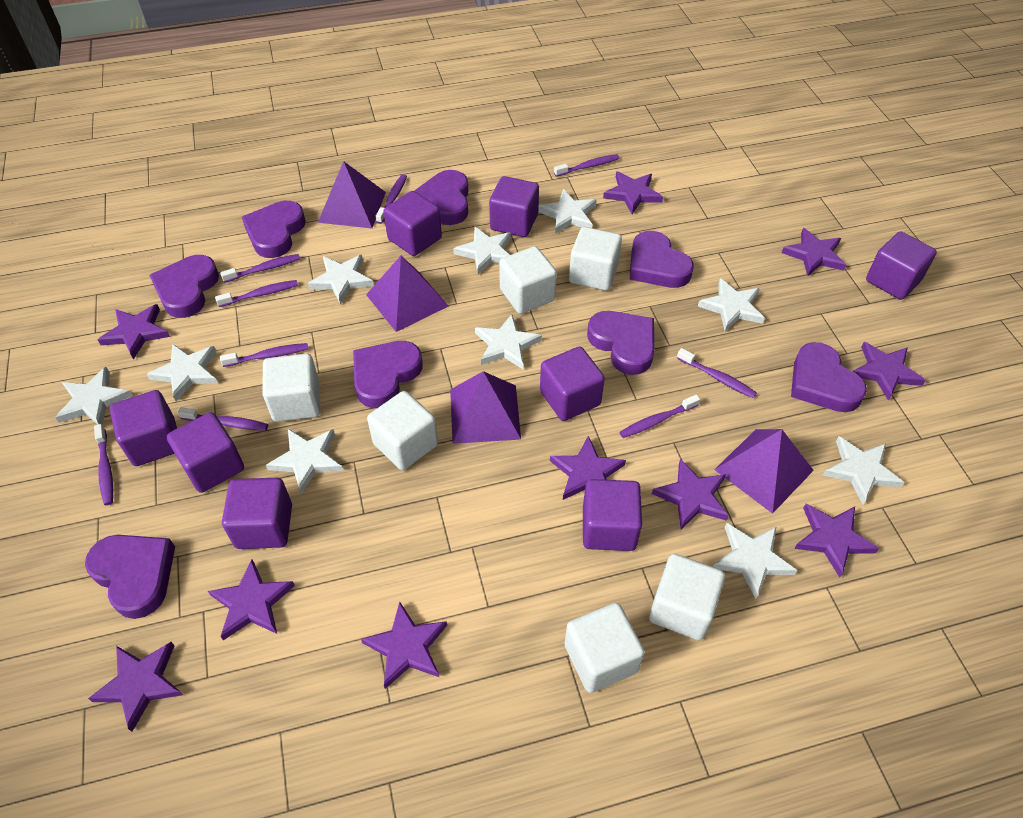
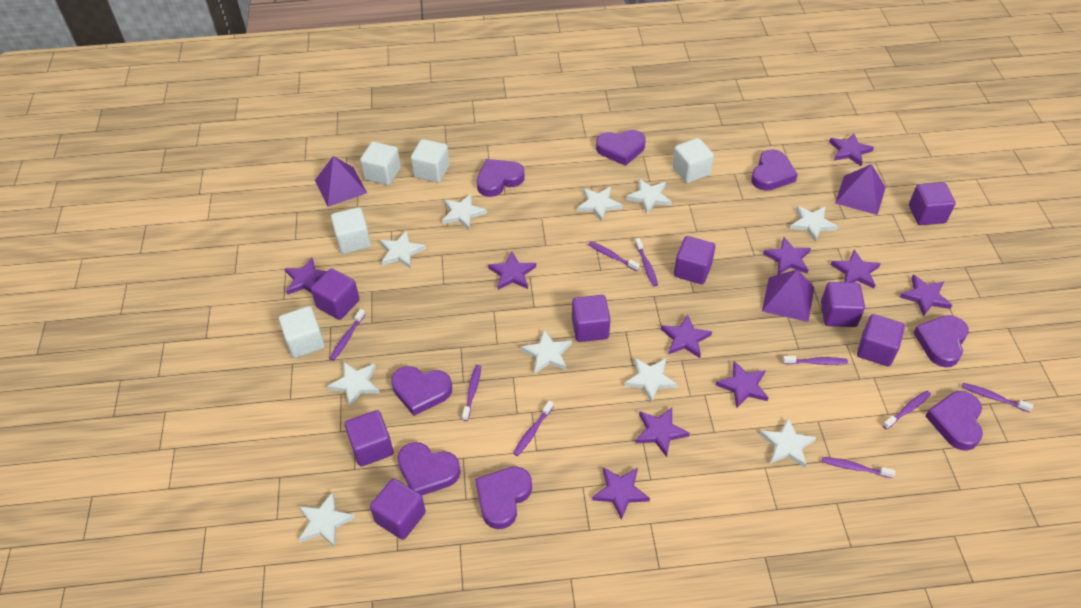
purple pyramid: 4 -> 3
white cube: 6 -> 5

